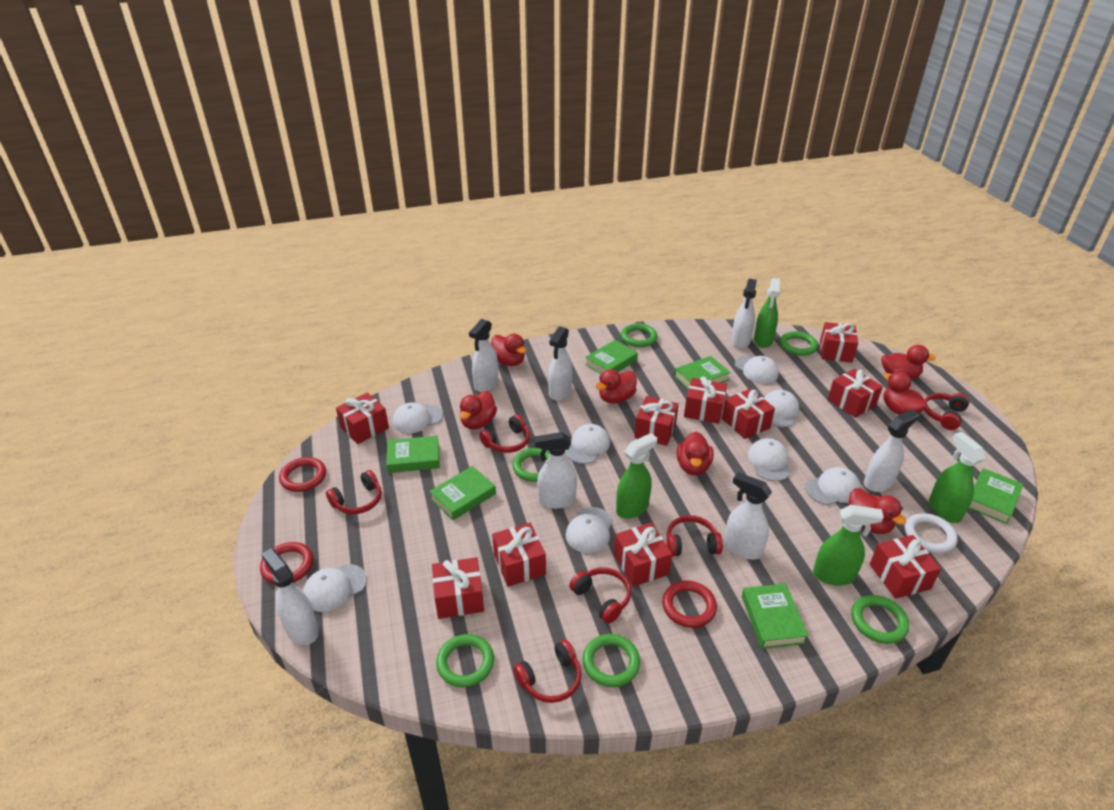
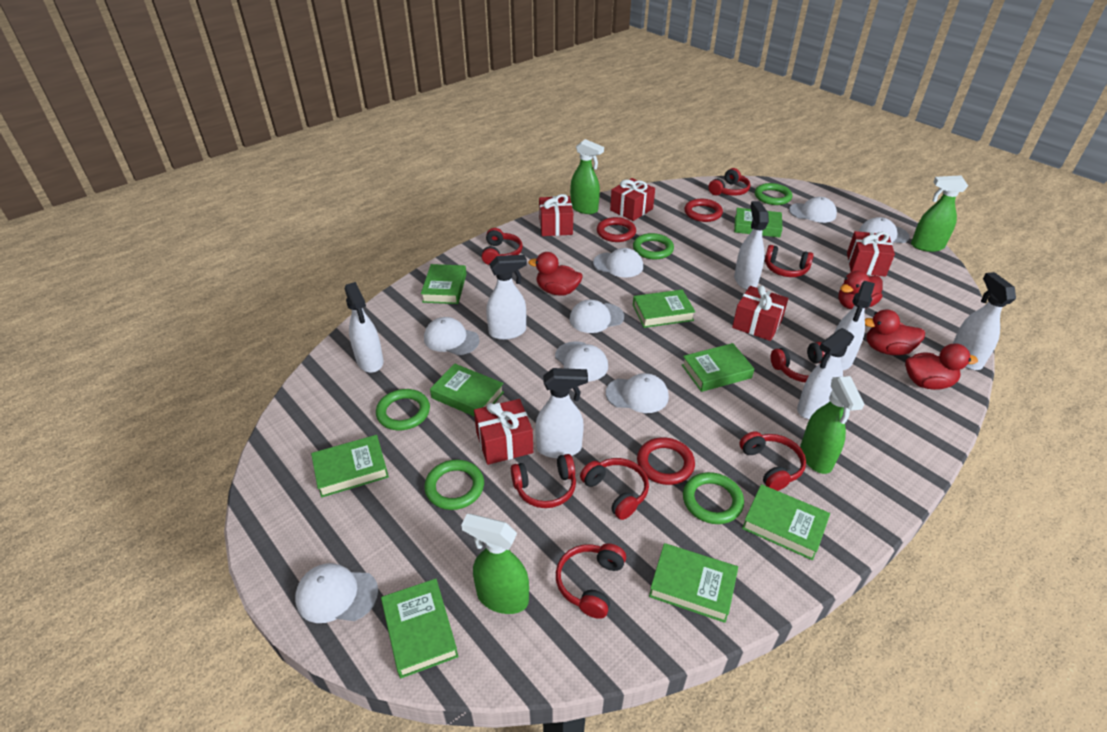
green book: 6 -> 9
green ring: 6 -> 5
red duck: 7 -> 4
red gift: 10 -> 5
red headphones: 6 -> 8
white ring: 1 -> 0

